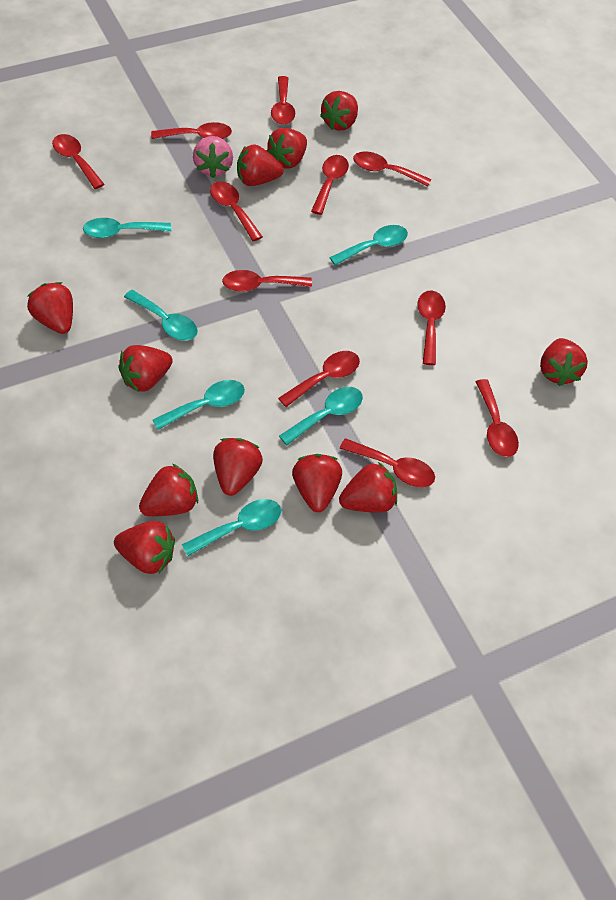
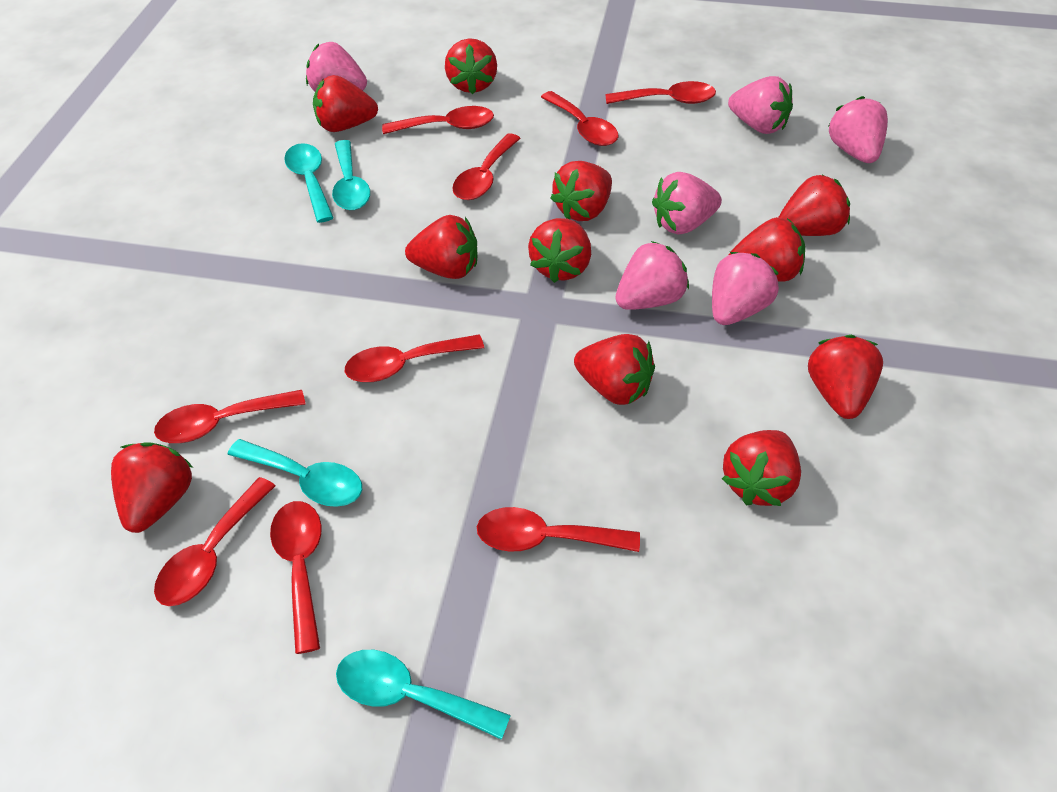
pink strawberry: 1 -> 6
red spoon: 11 -> 9
turquoise spoon: 6 -> 4

